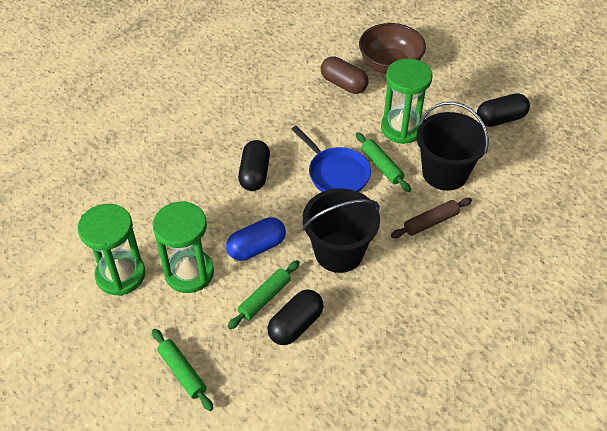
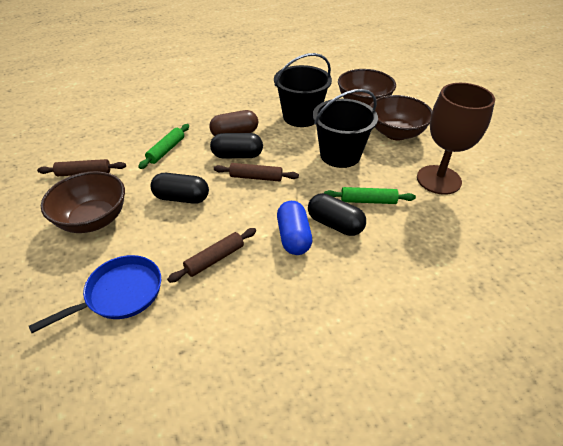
brown bowl: 1 -> 3
brown goblet: 0 -> 1
brown rolling pin: 1 -> 3
green hourglass: 3 -> 0
green rolling pin: 3 -> 2

